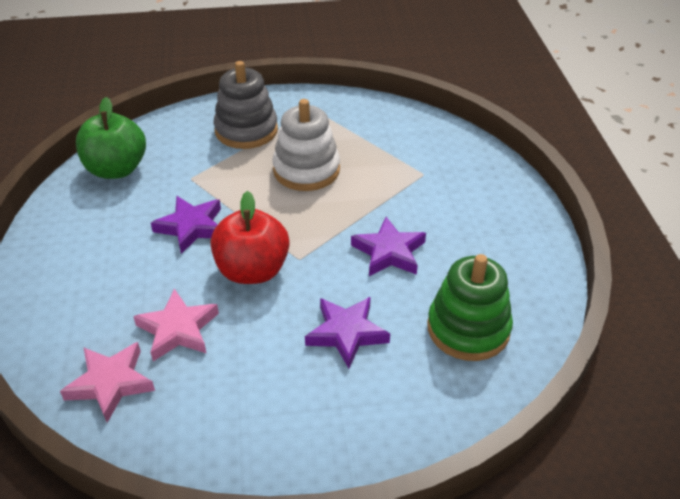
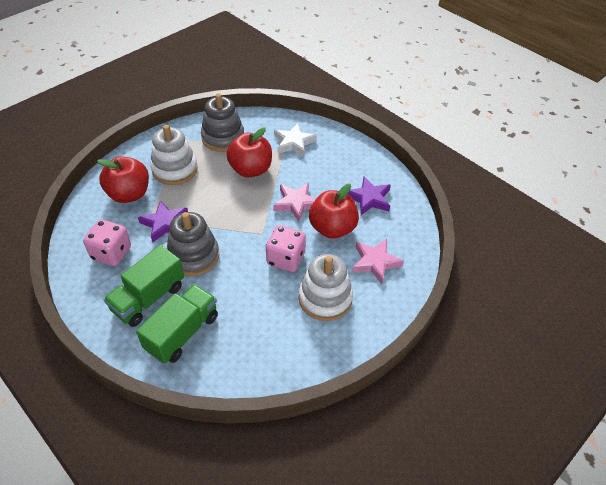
green apple: 1 -> 0
green stacking toy: 1 -> 0
green truck: 0 -> 2
grey stacking toy: 1 -> 2
pink dice: 0 -> 2
purple star: 3 -> 2
red apple: 1 -> 3
white stacking toy: 1 -> 2
white star: 0 -> 1

